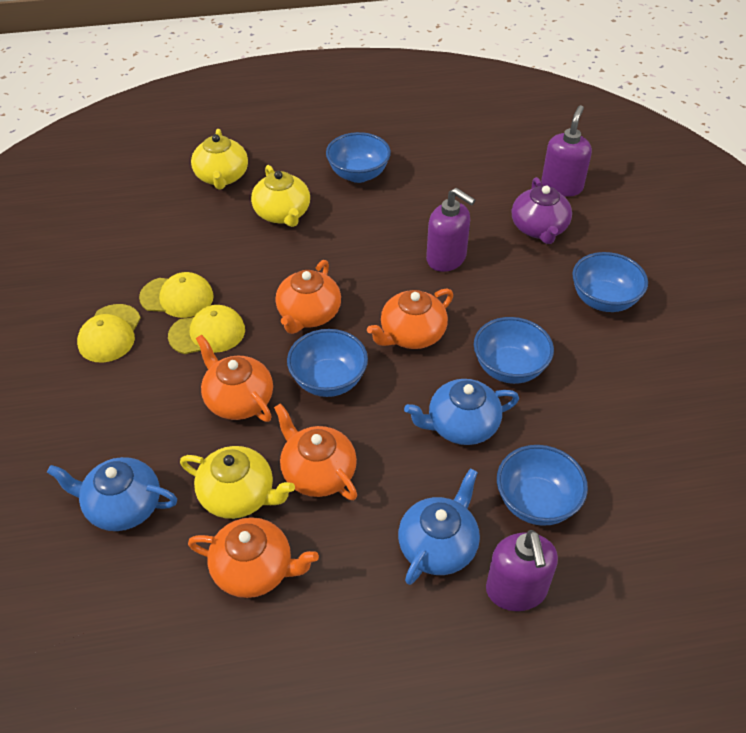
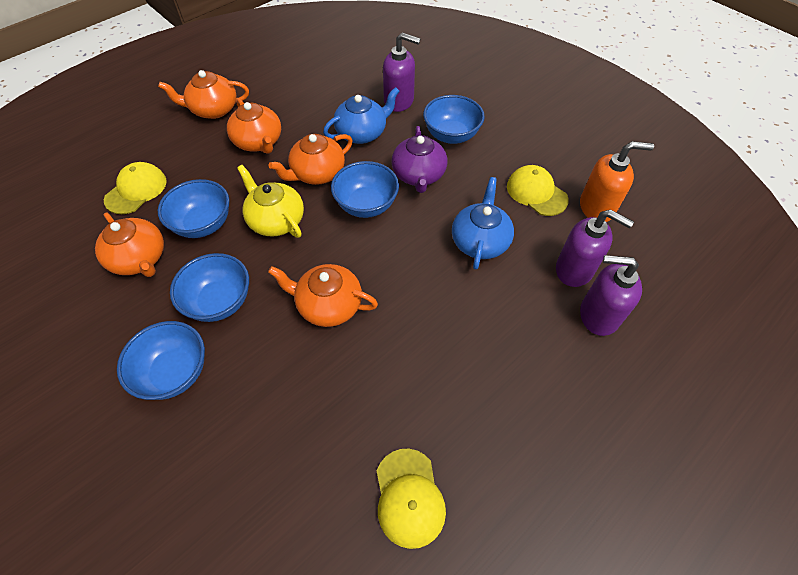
blue teapot: 3 -> 2
orange soap dispenser: 0 -> 1
yellow teapot: 3 -> 1

